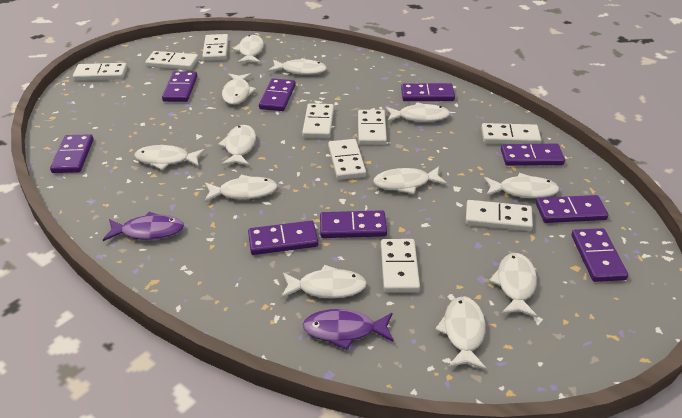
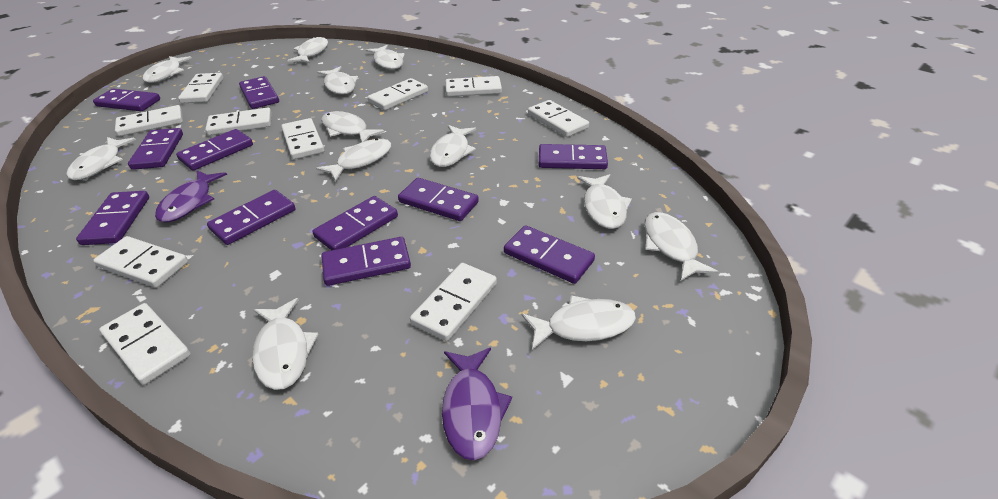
purple domino: 9 -> 11
white domino: 9 -> 10

